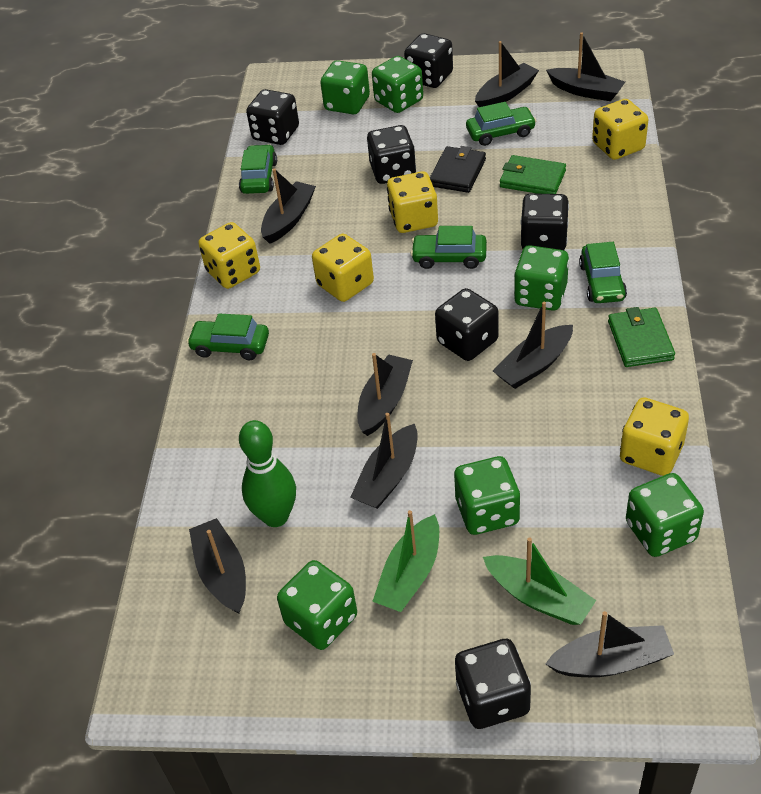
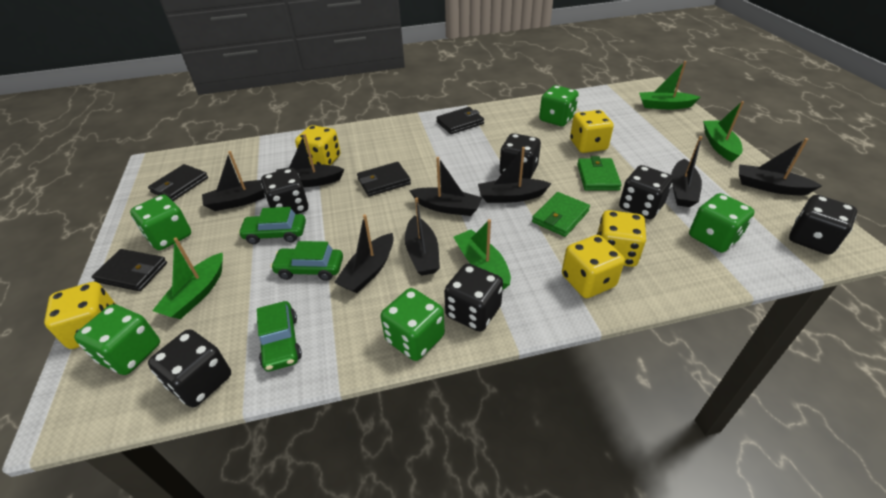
black wallet: 1 -> 4
green boat: 2 -> 4
green bowling pin: 1 -> 0
green car: 5 -> 3
green dice: 6 -> 5

